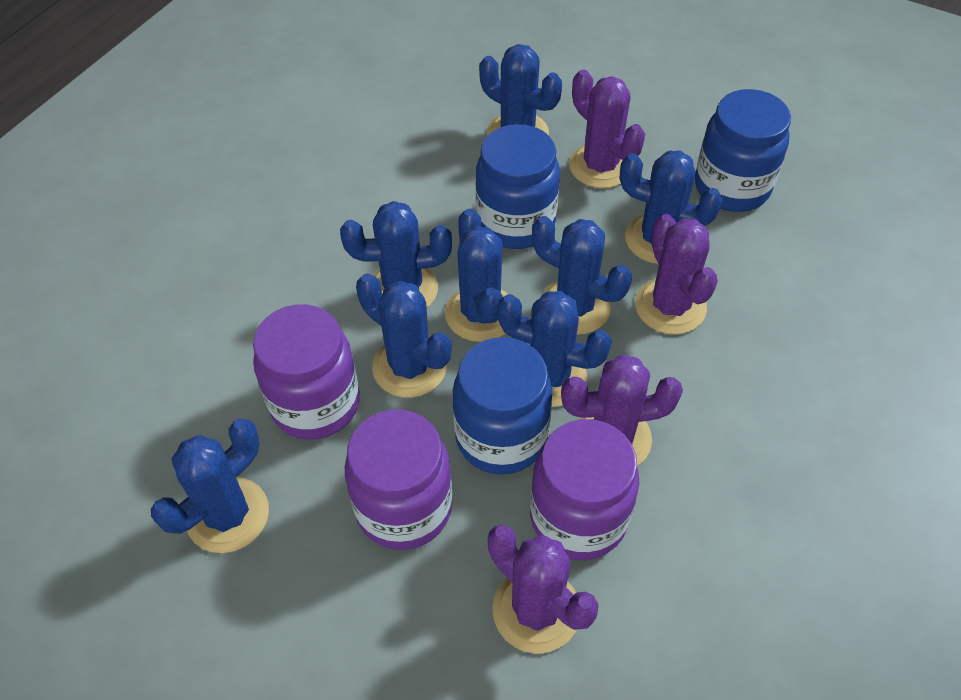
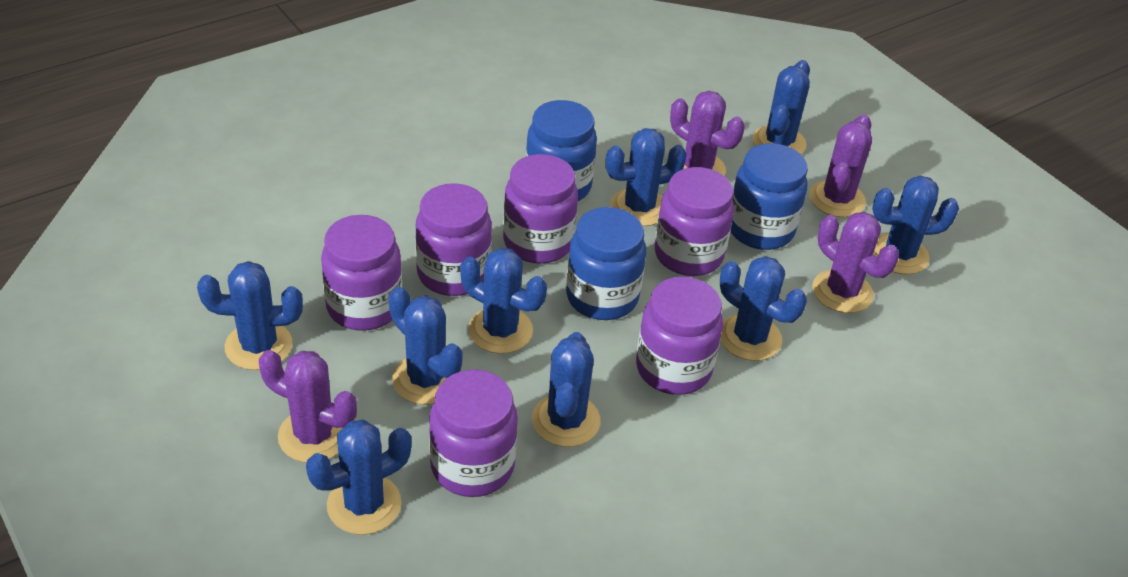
blue cactus: 8 -> 9
purple jar: 3 -> 6

